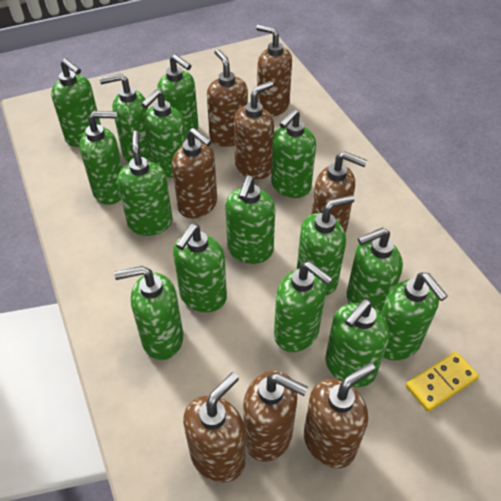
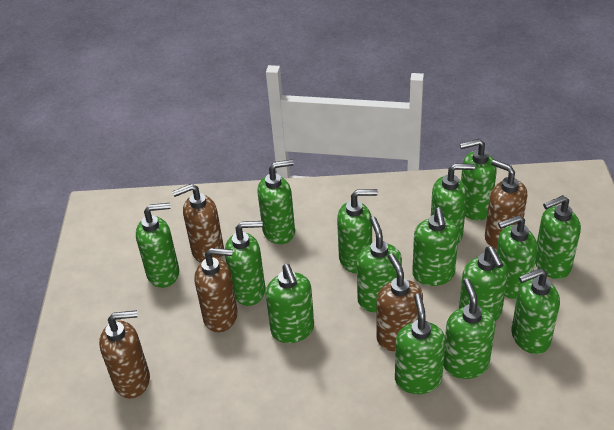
brown soap dispenser: 8 -> 5
yellow domino: 1 -> 0

